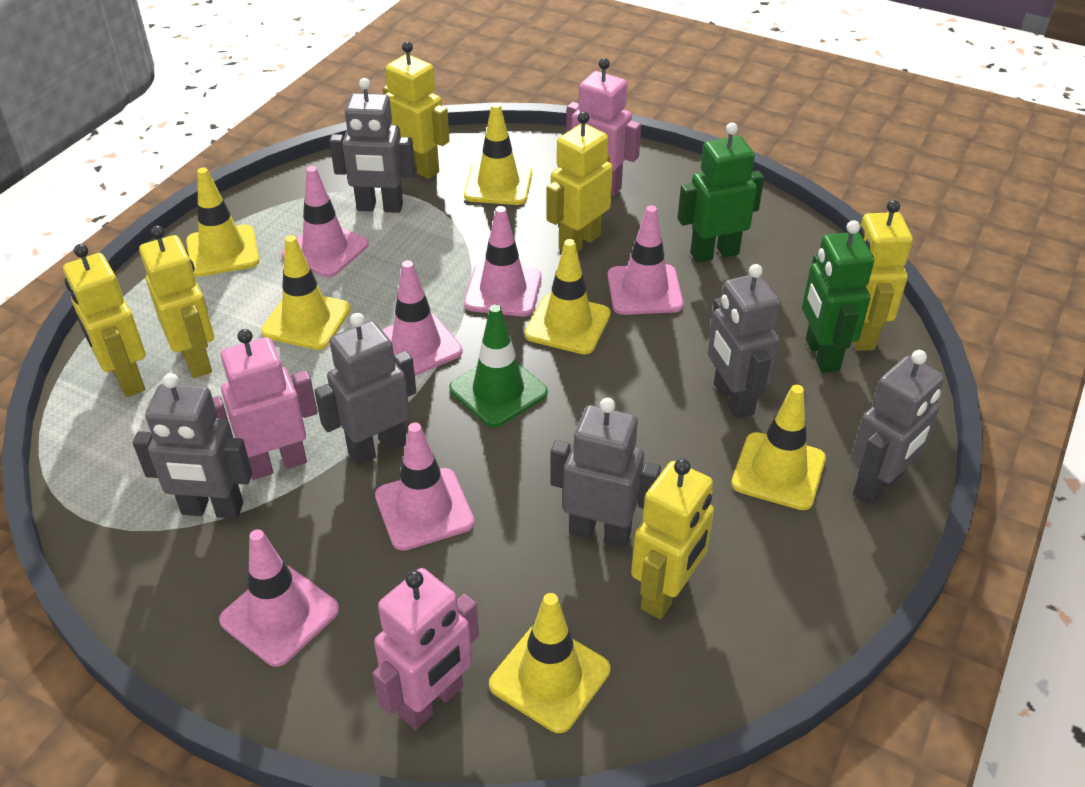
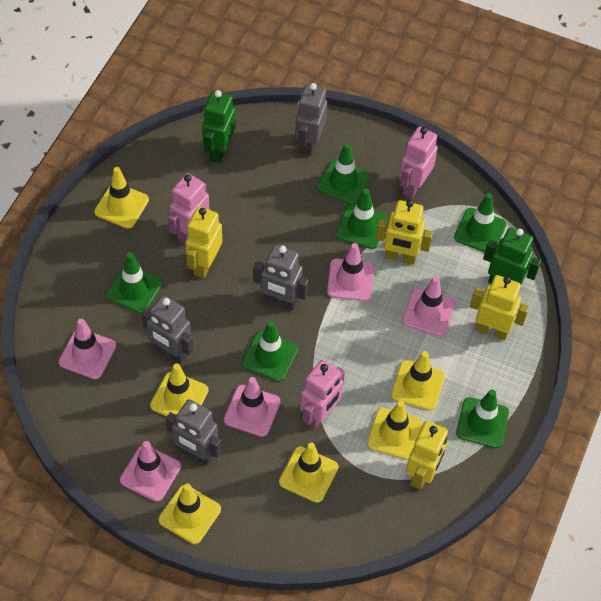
green traffic cone: 1 -> 6
grey robot: 6 -> 4
pink traffic cone: 6 -> 5
yellow robot: 6 -> 4

